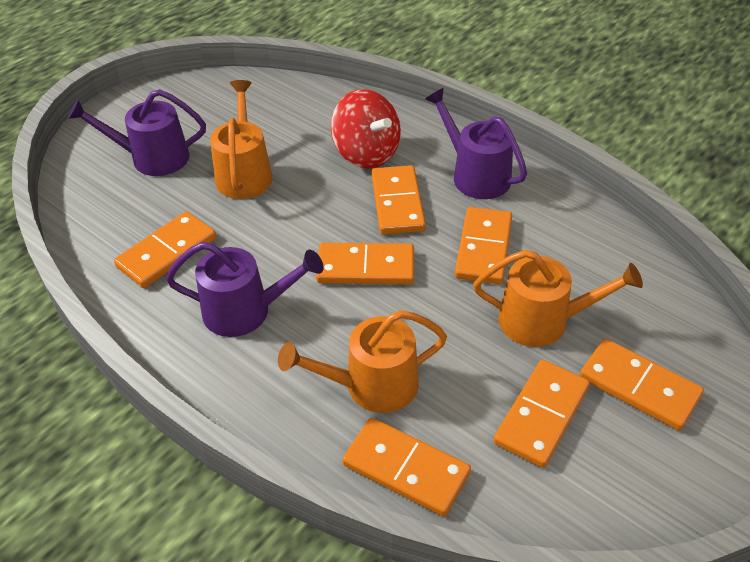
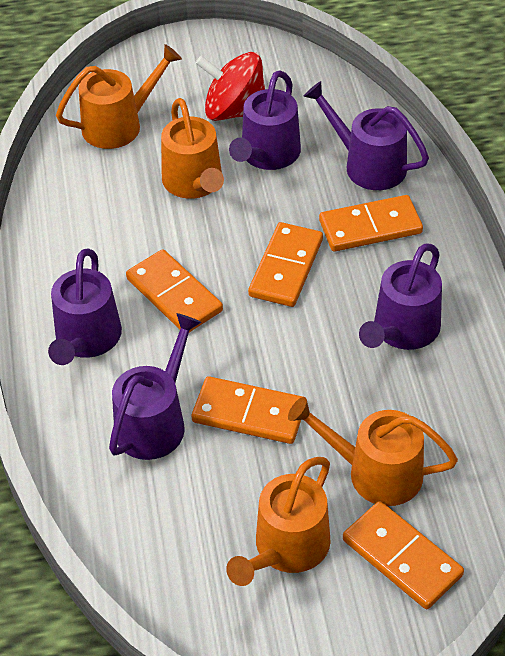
orange domino: 7 -> 5
orange watering can: 3 -> 4
purple watering can: 3 -> 5

